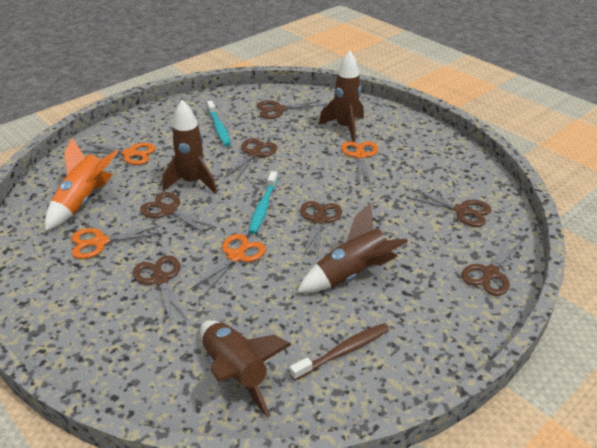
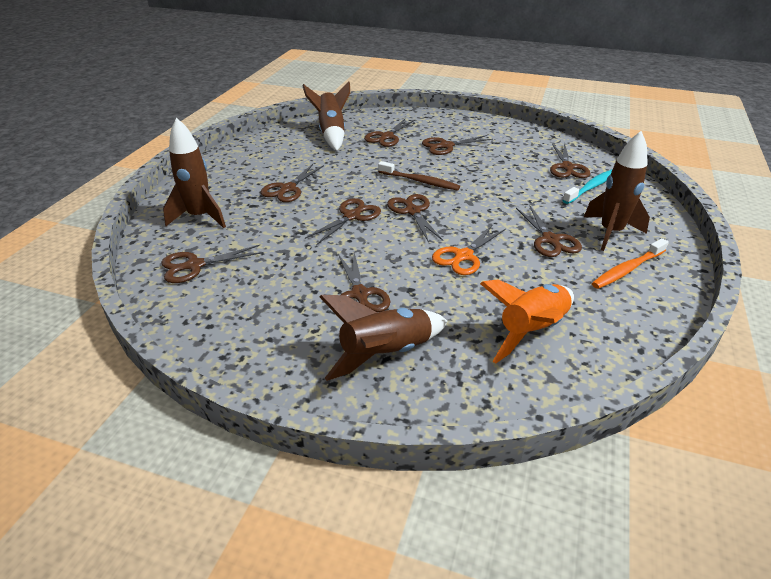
brown scissors: 7 -> 9
orange scissors: 4 -> 1
orange toothbrush: 0 -> 1
turquoise toothbrush: 2 -> 1

